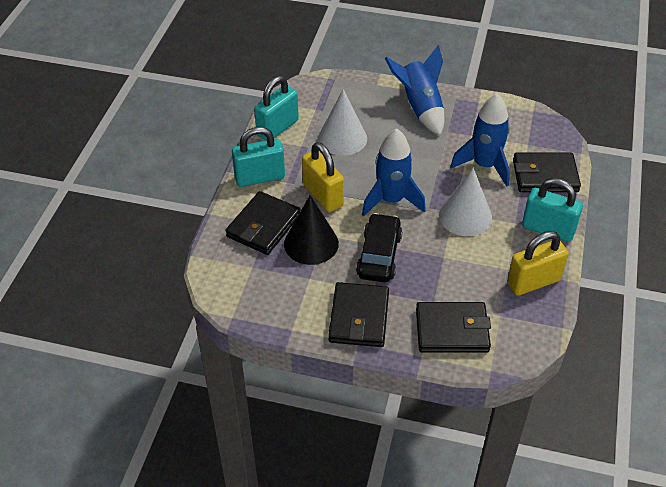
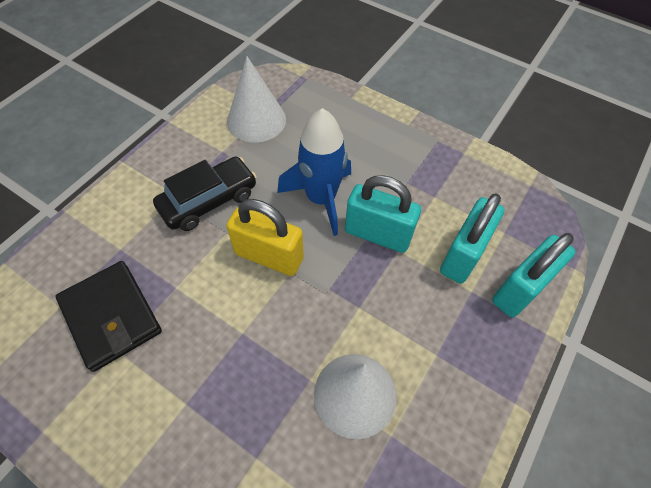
black cone: 1 -> 0
black wallet: 4 -> 1
blue rocket: 3 -> 1
yellow padlock: 2 -> 1

